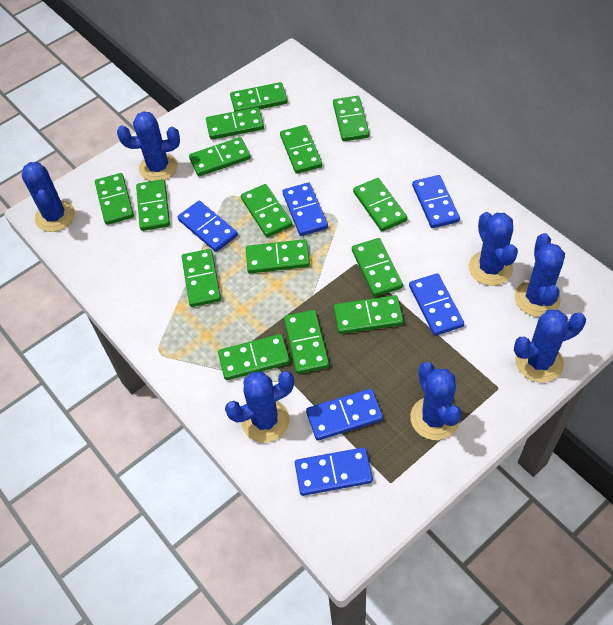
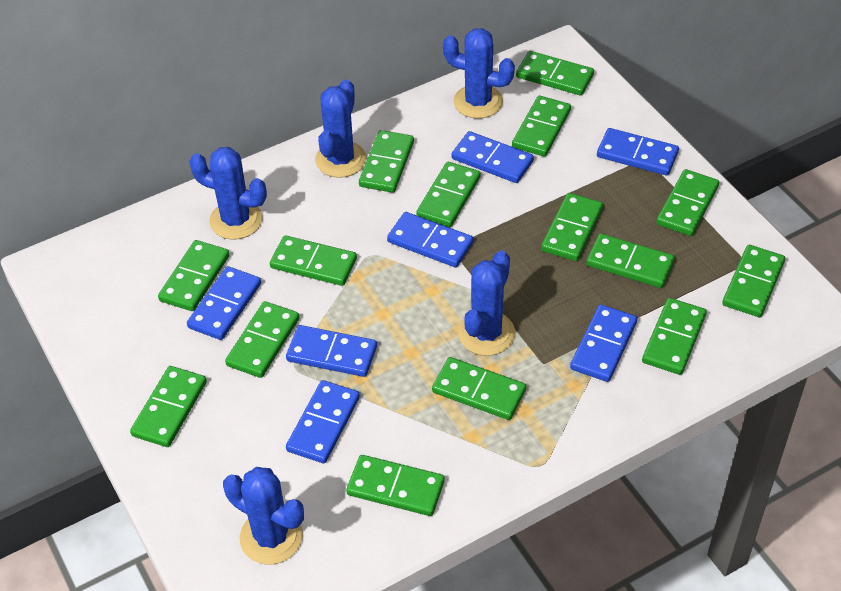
blue cactus: 7 -> 5
blue domino: 6 -> 7

